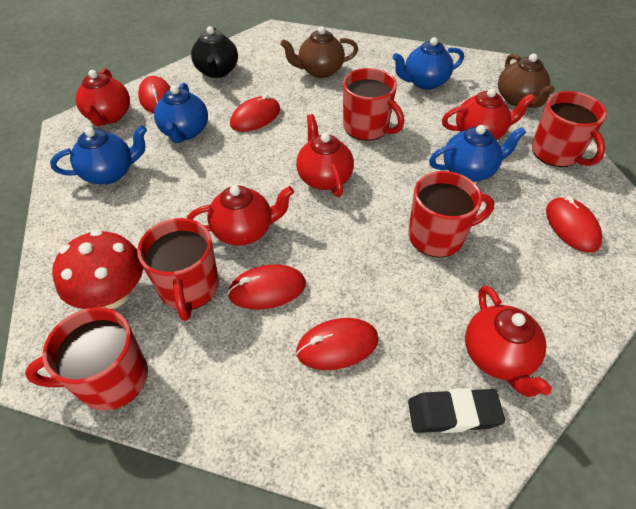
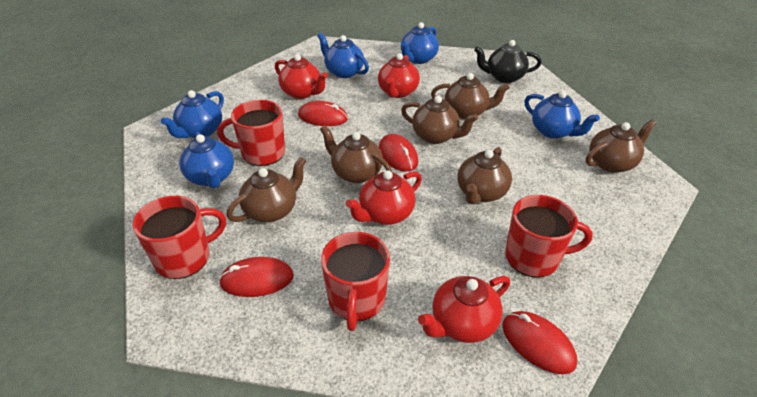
black eraser: 1 -> 0
blue teapot: 4 -> 5
brown teapot: 2 -> 6
red mouse: 5 -> 4
red mug: 5 -> 4
red mushroom: 1 -> 0
red teapot: 5 -> 4

